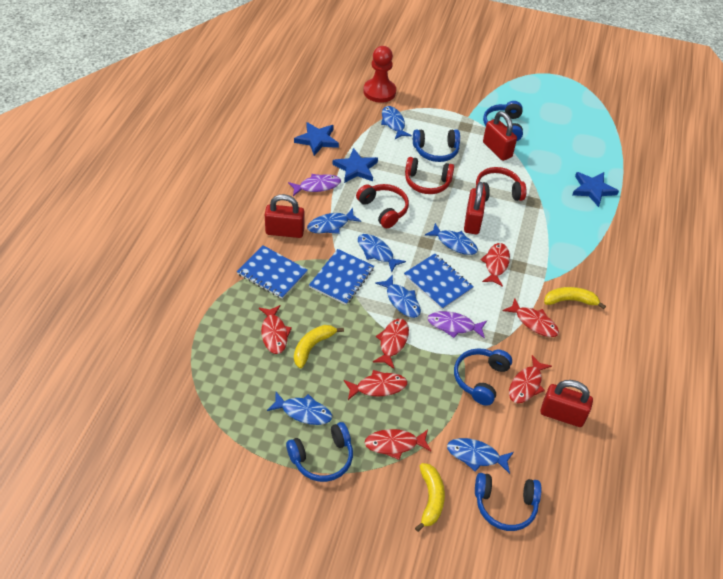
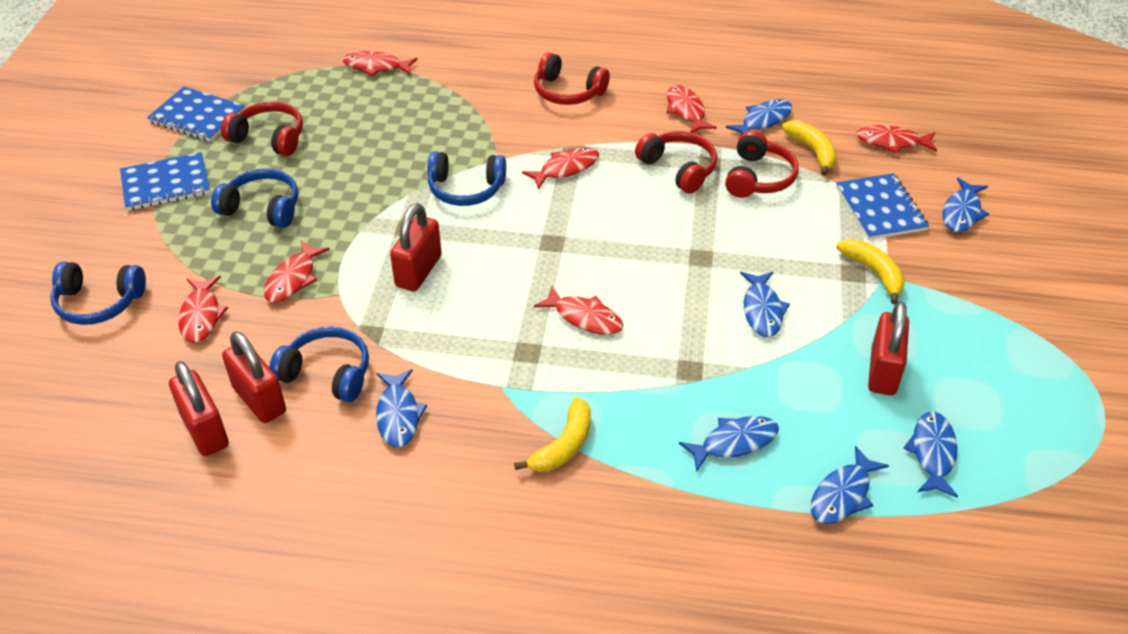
blue headphones: 5 -> 4
blue star: 3 -> 0
purple fish: 2 -> 0
red headphones: 3 -> 4
red pawn: 1 -> 0

